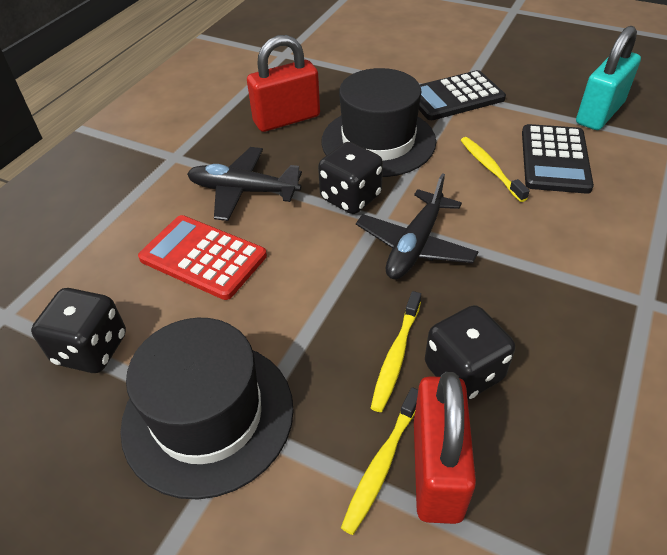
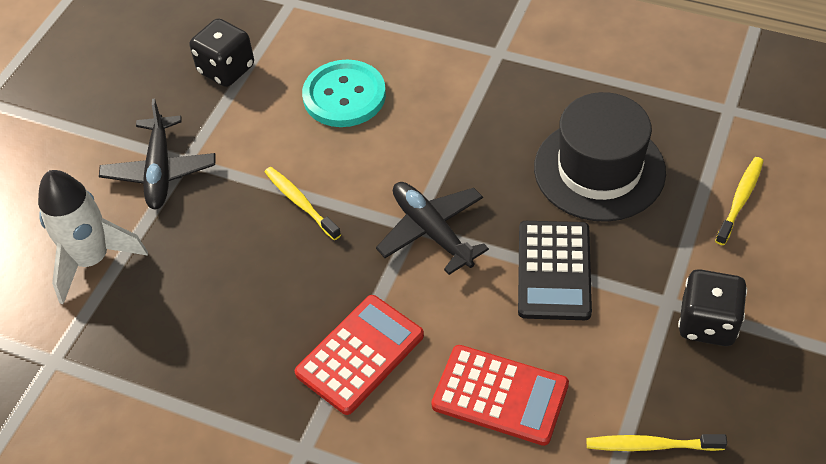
black calculator: 2 -> 1
black dice: 3 -> 2
black hat: 2 -> 1
red calculator: 1 -> 2
red padlock: 2 -> 0
turquoise button: 0 -> 1
turquoise padlock: 1 -> 0
white rocket: 0 -> 1

